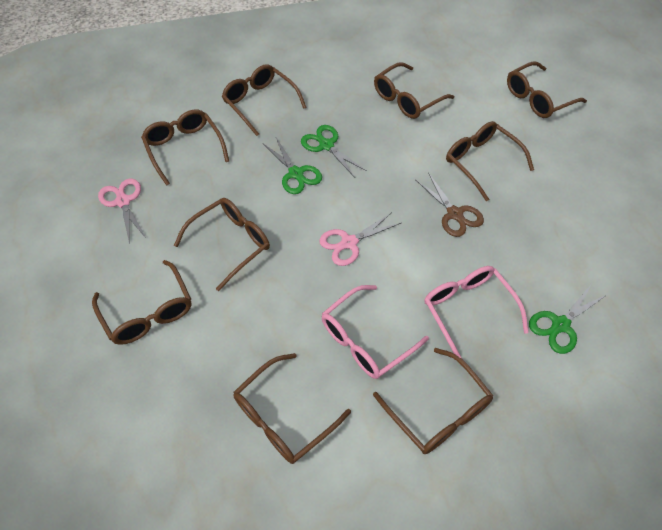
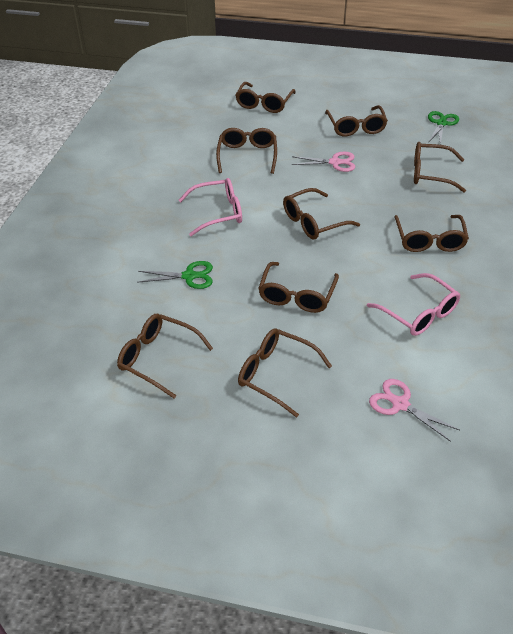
brown scissors: 1 -> 0
green scissors: 3 -> 2

